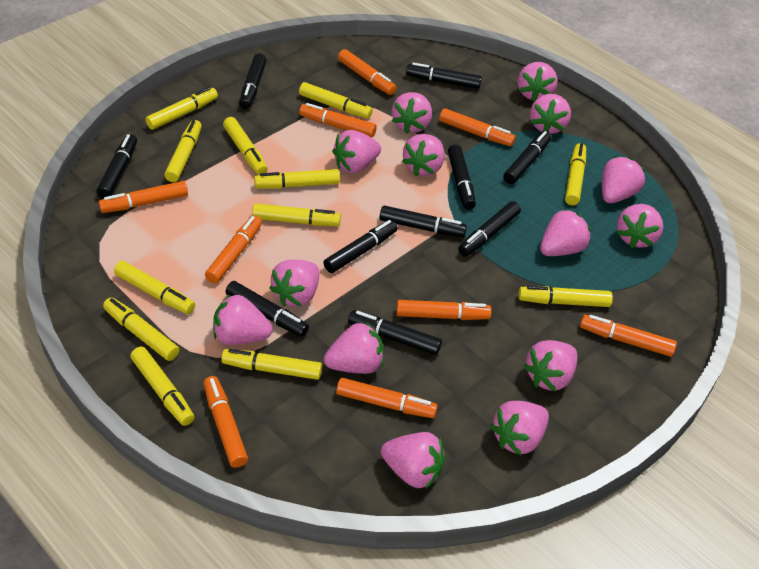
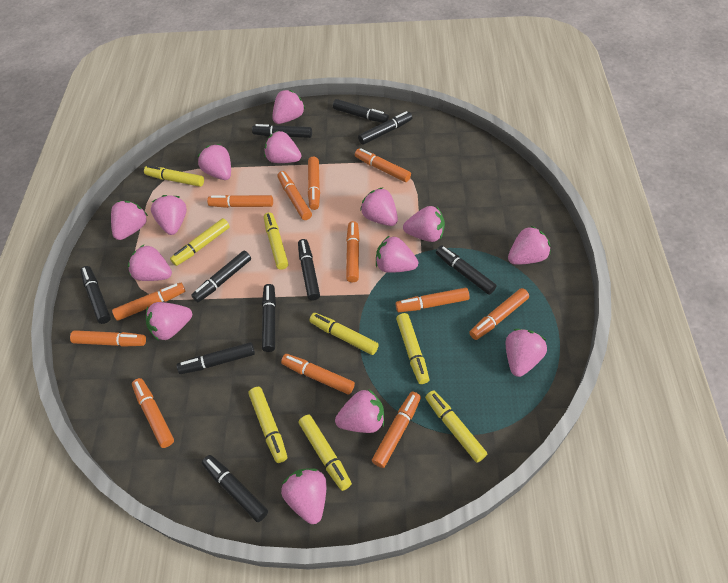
orange marker: 9 -> 12
yellow marker: 12 -> 8

